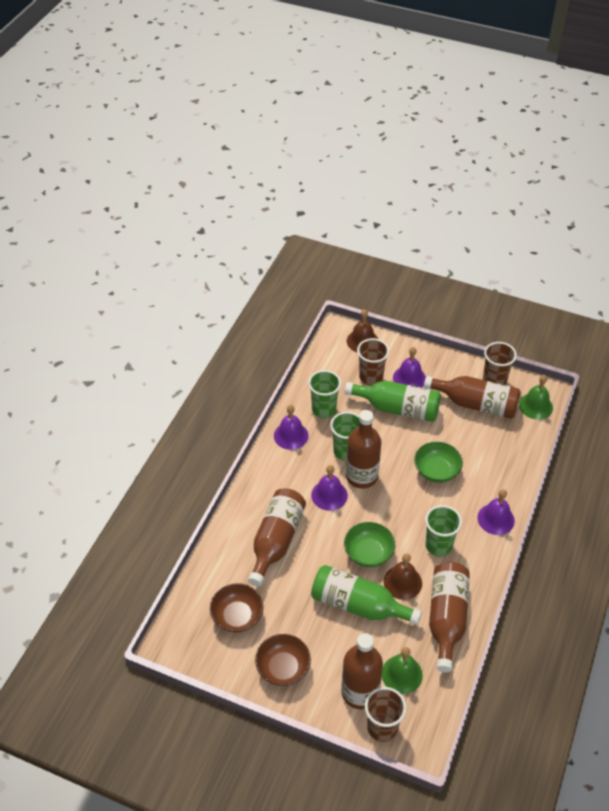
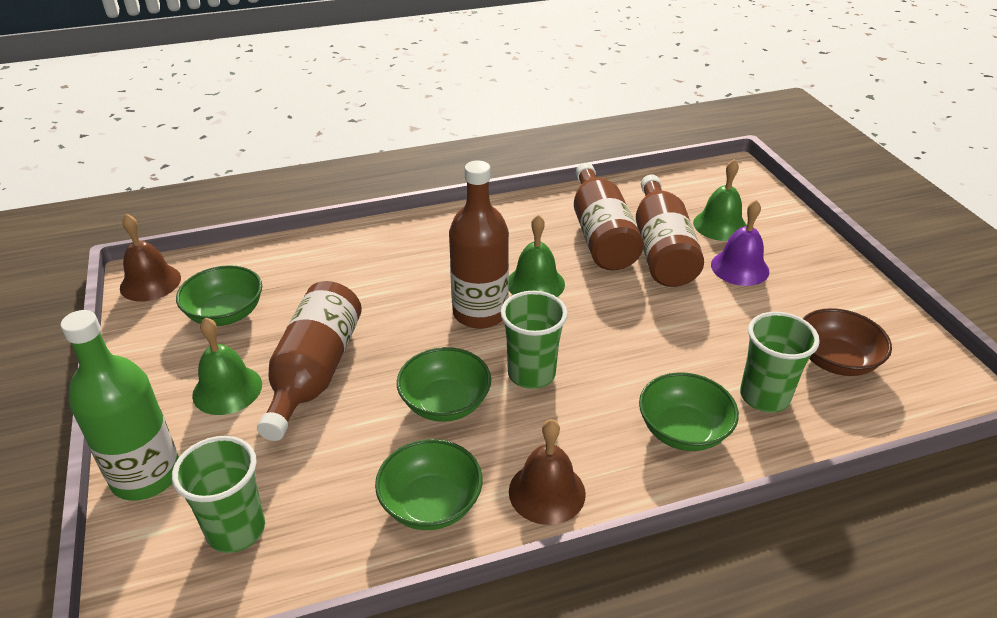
brown bottle: 5 -> 4
brown bowl: 2 -> 1
brown cup: 3 -> 0
green bell: 2 -> 3
green bottle: 2 -> 1
green bowl: 2 -> 4
purple bell: 4 -> 1

